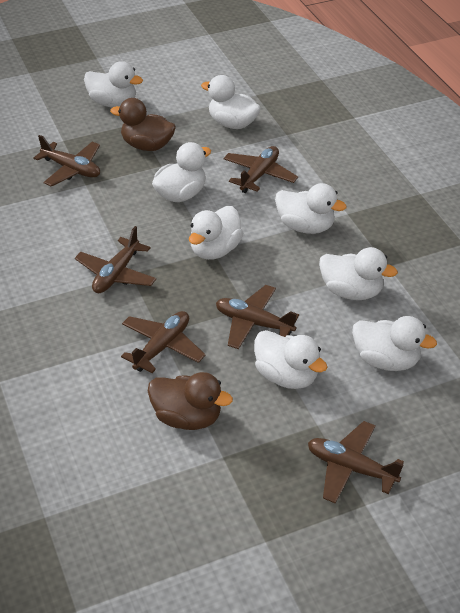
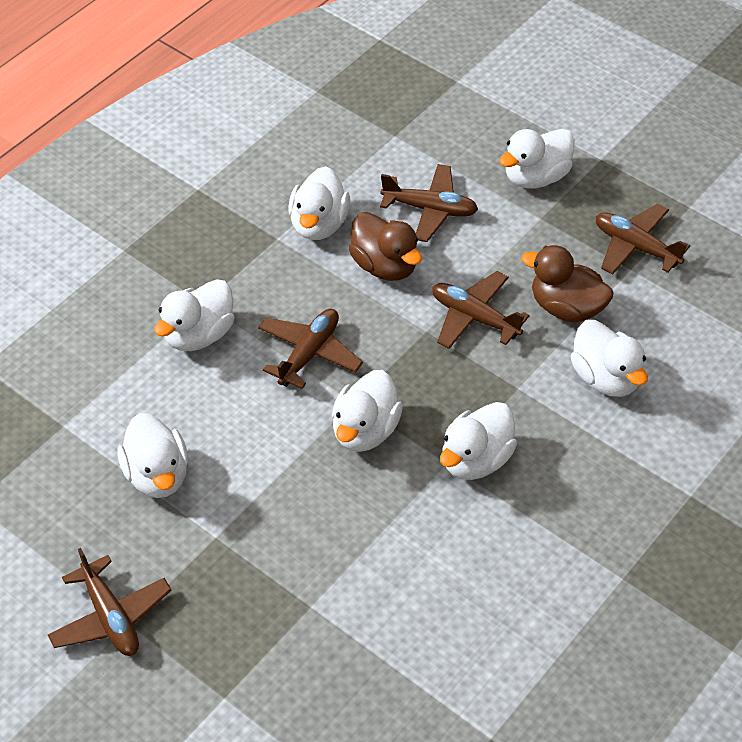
brown plane: 6 -> 5
white duck: 8 -> 7

